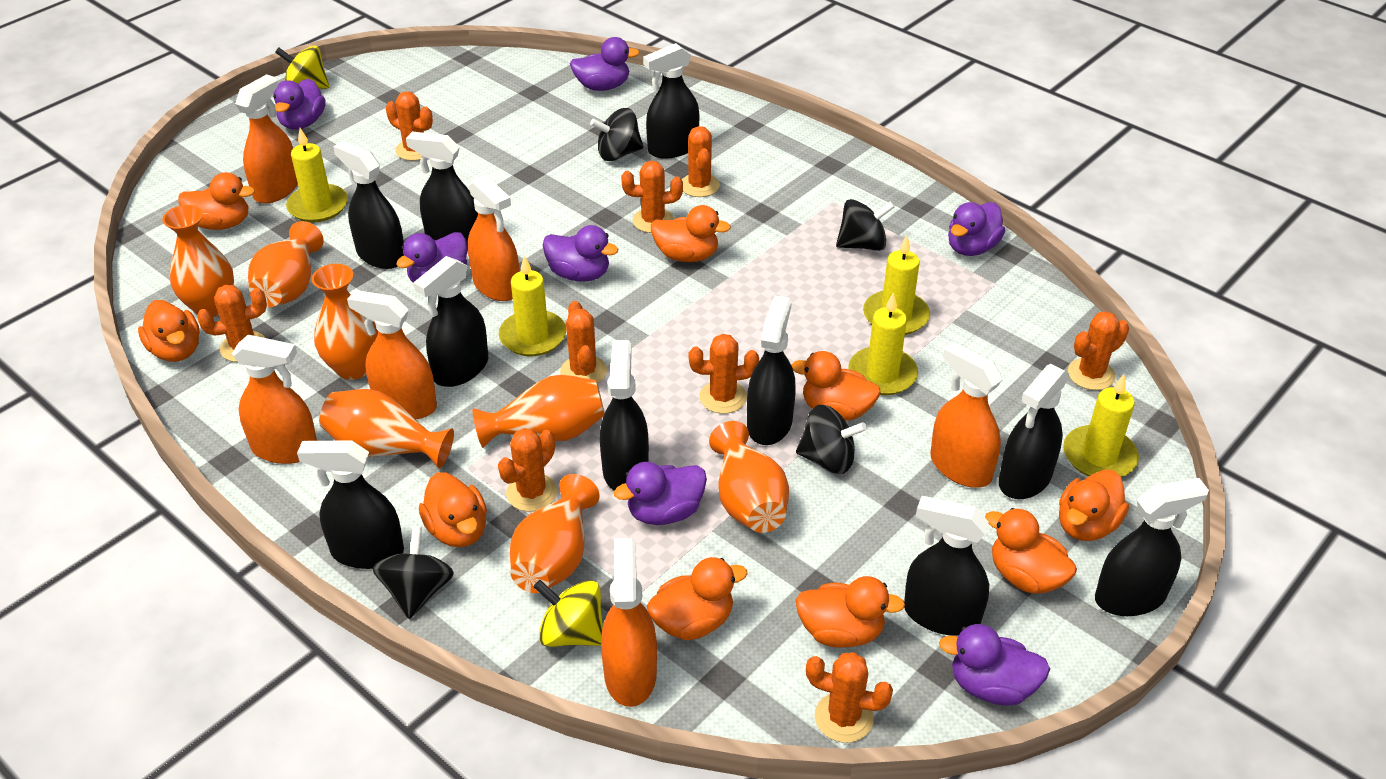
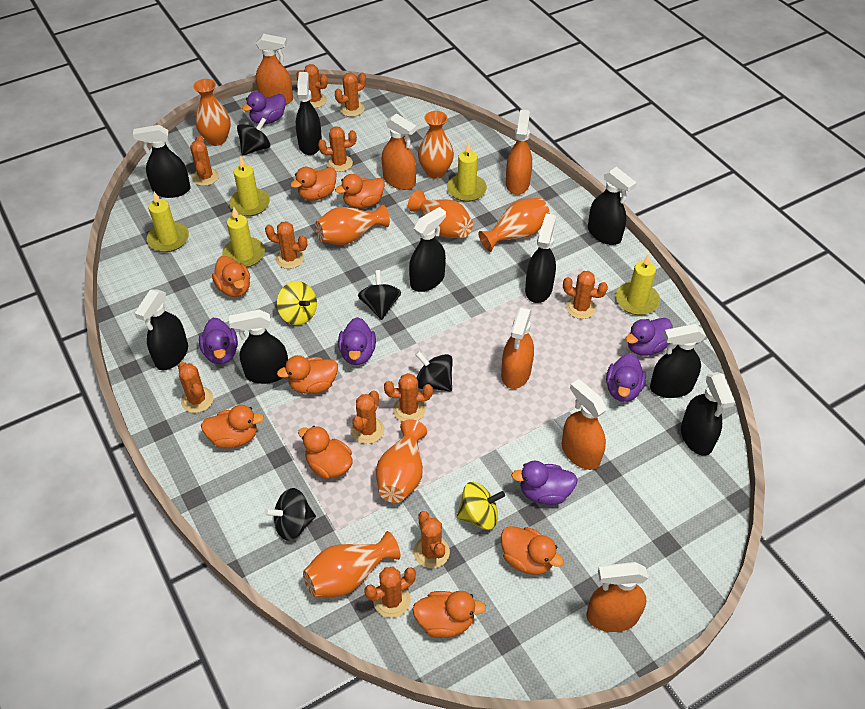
black spray bottle: 10 -> 9
orange cactus: 9 -> 11
orange duck: 9 -> 8
purple duck: 7 -> 6

